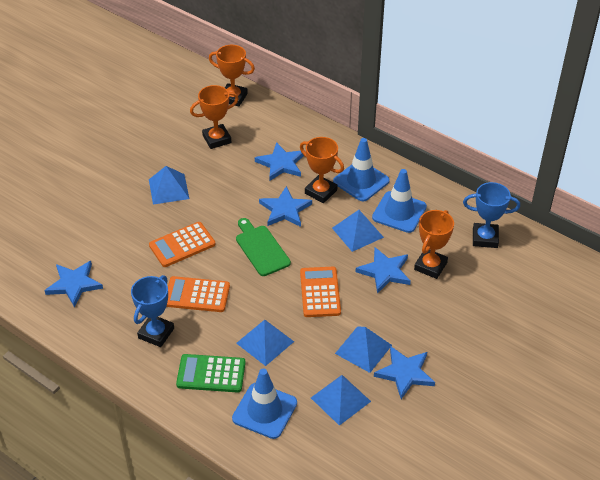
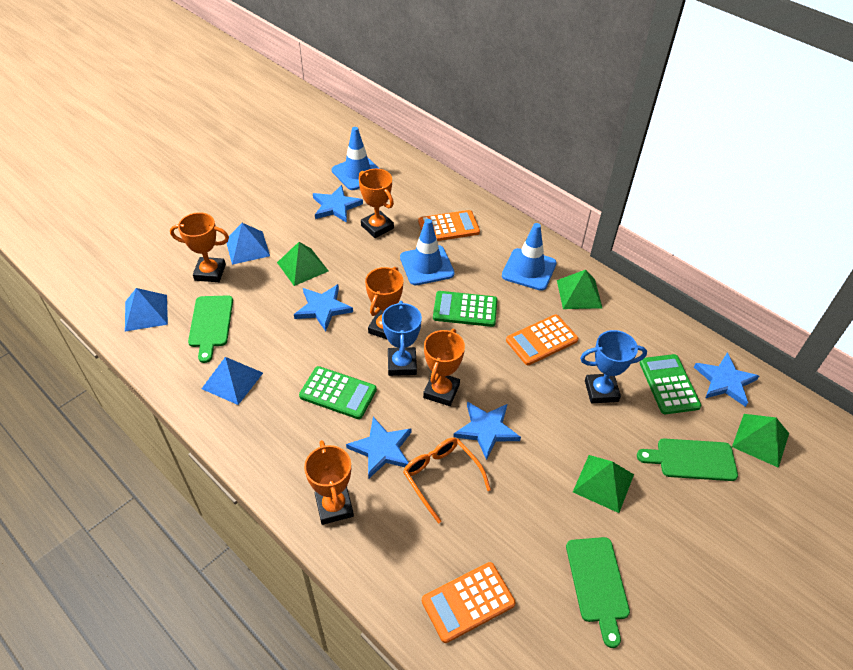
blue pyramid: 5 -> 3
green calculator: 1 -> 3
green cutting board: 1 -> 3
green pyramid: 0 -> 4
orange glasses: 0 -> 1
orange trophy: 4 -> 5

